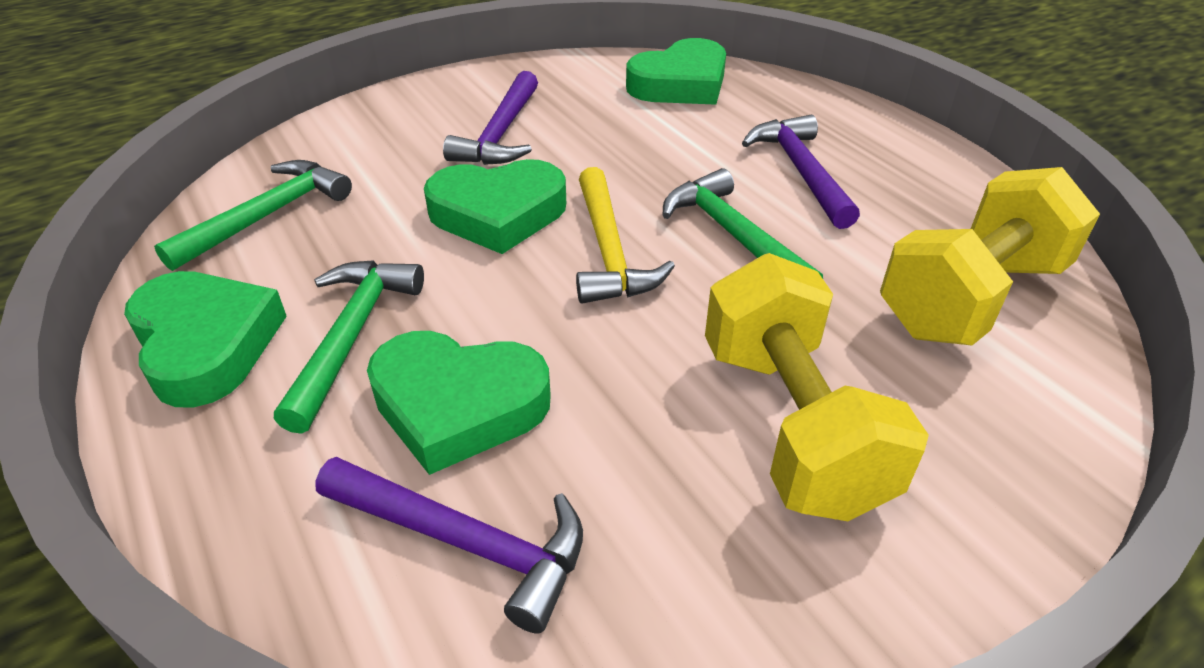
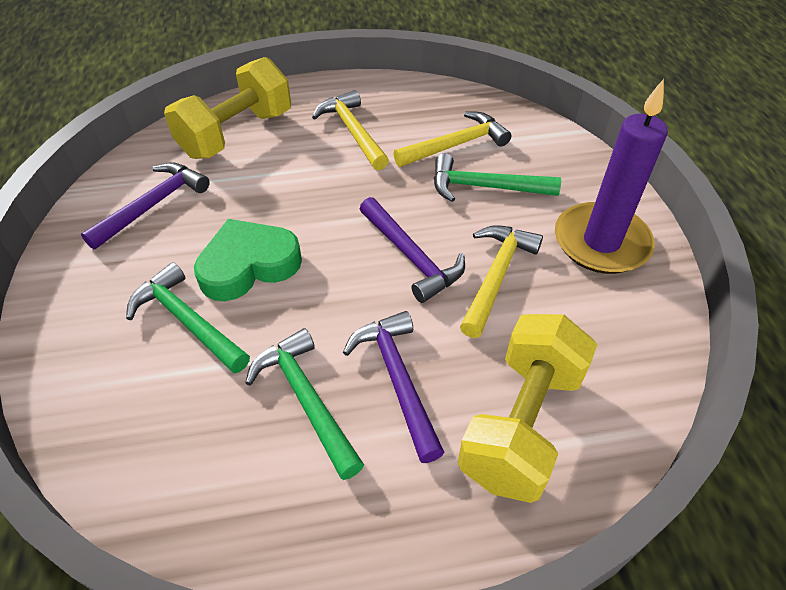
green heart: 4 -> 1
purple candle: 0 -> 1
yellow hammer: 1 -> 3

